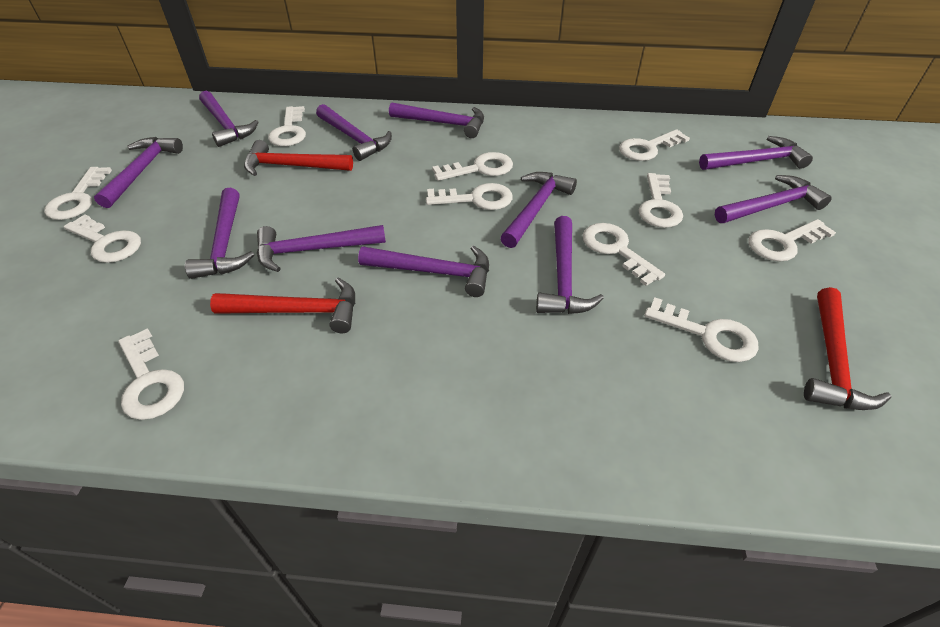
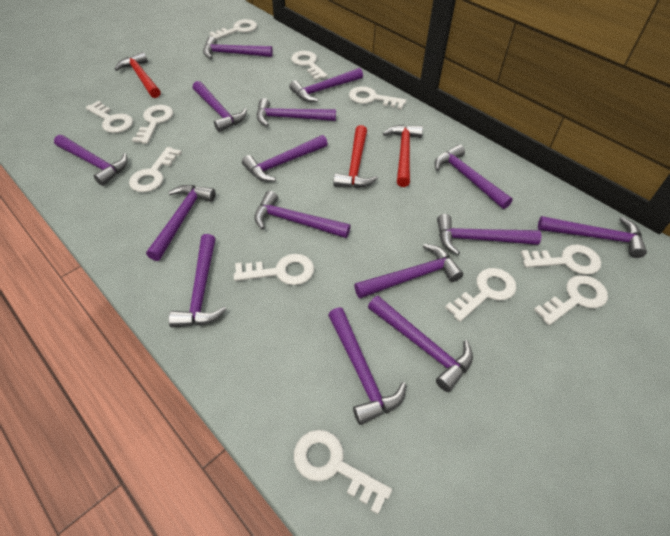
purple hammer: 11 -> 15

